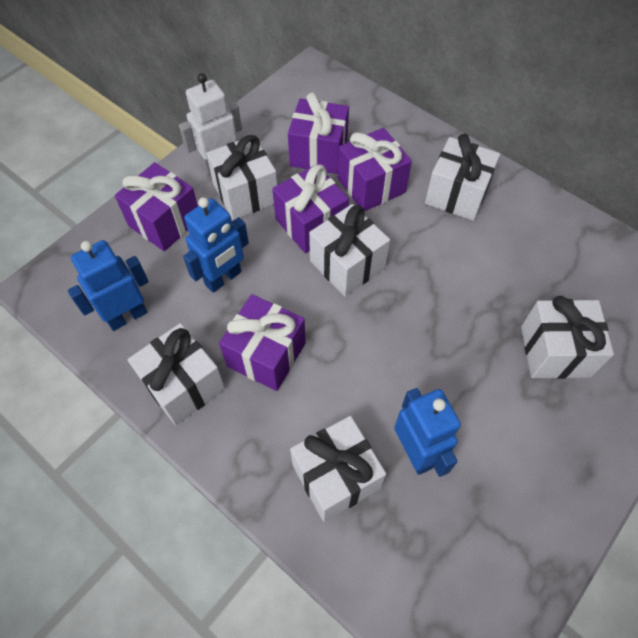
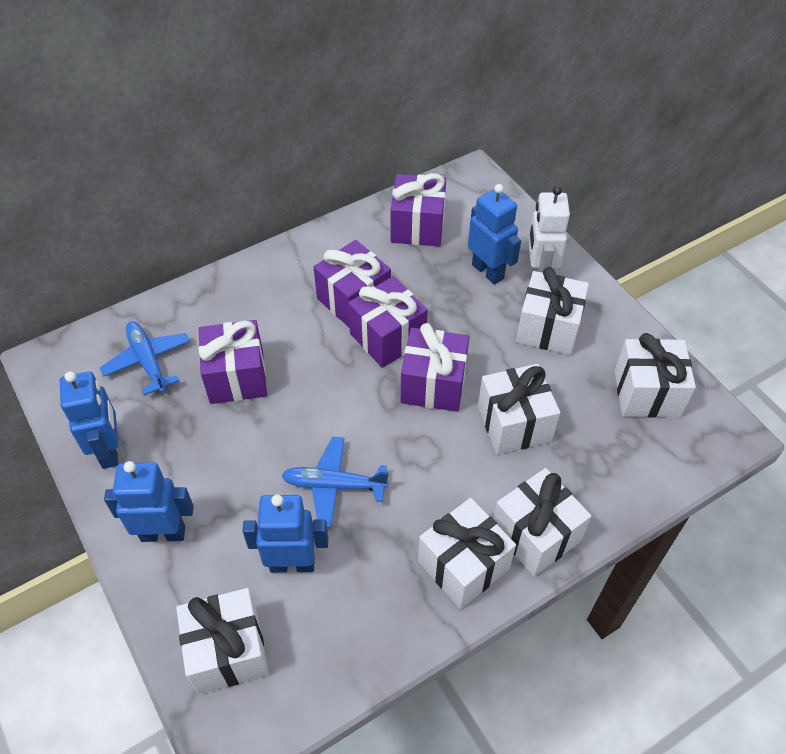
blue plane: 0 -> 2
blue robot: 3 -> 4

